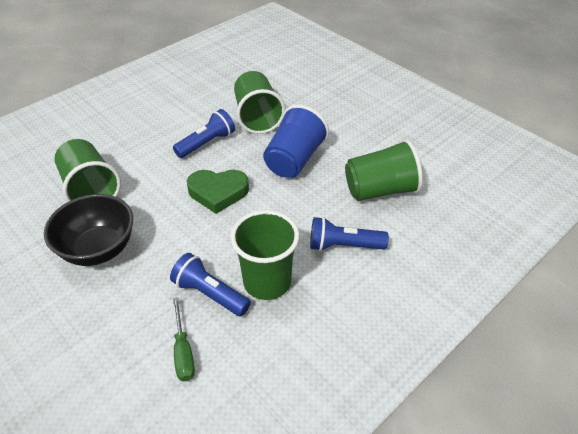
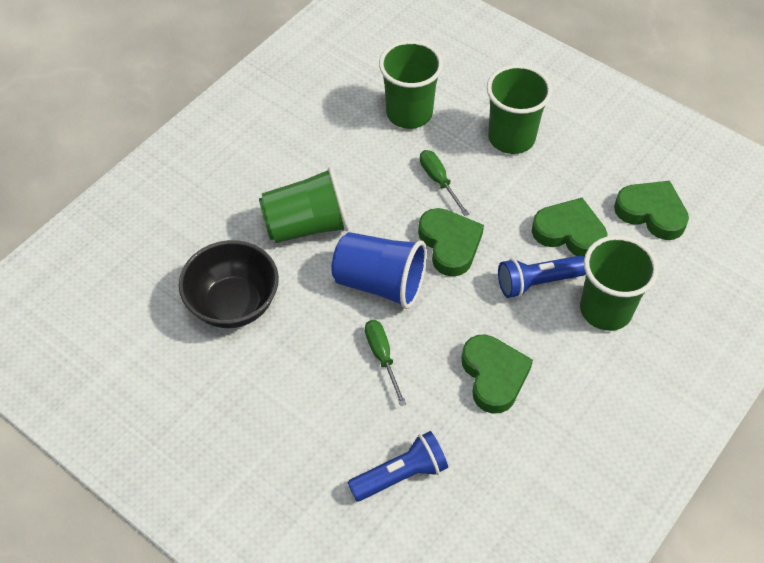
blue flashlight: 3 -> 2
green heart: 1 -> 4
green screwdriver: 1 -> 2

